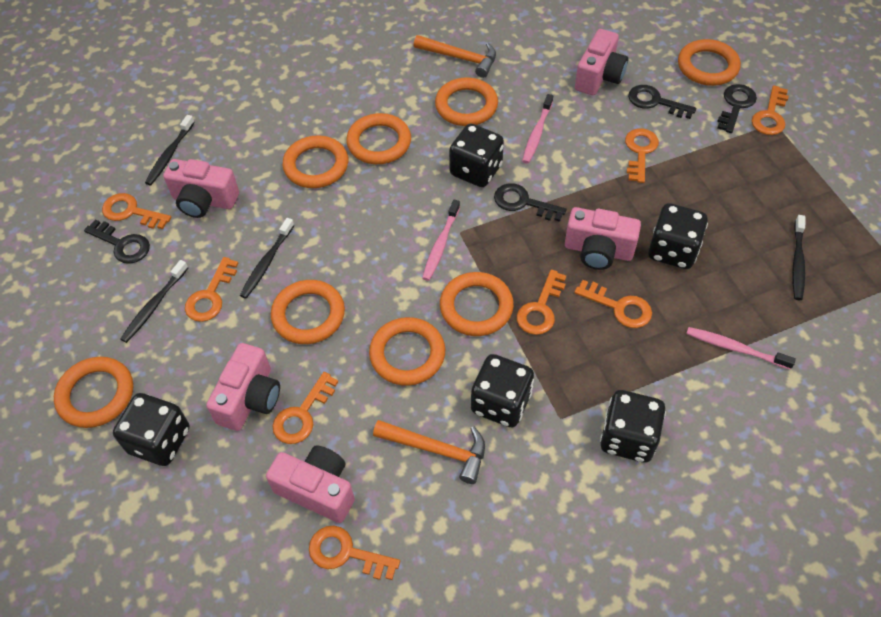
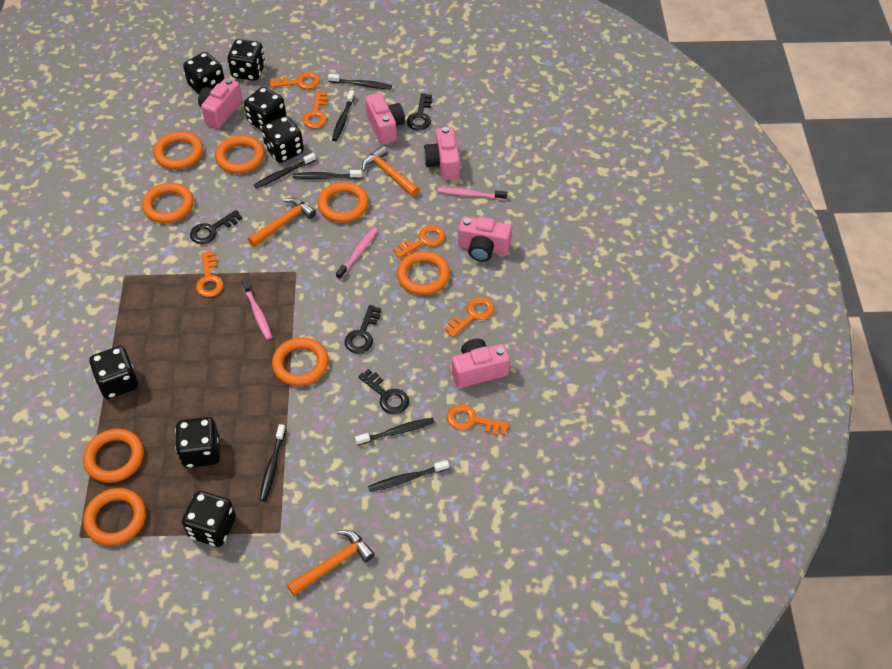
black dice: 5 -> 7
black toothbrush: 4 -> 7
orange hammer: 2 -> 3
orange key: 8 -> 6

